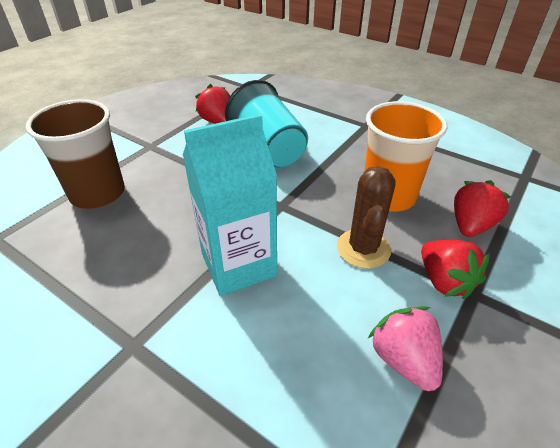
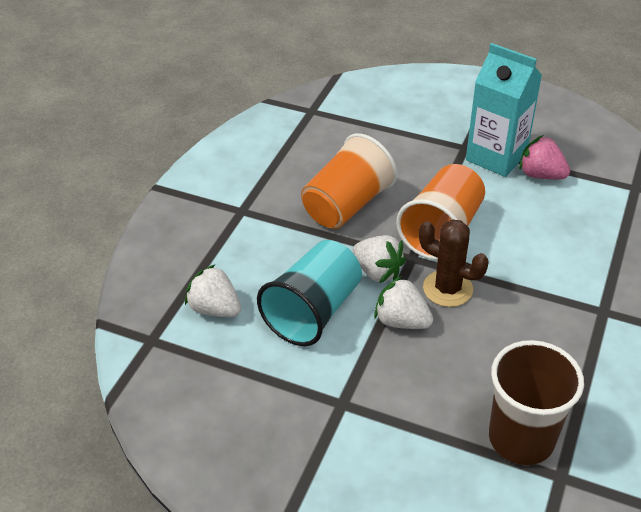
orange cup: 1 -> 2
red strawberry: 3 -> 0
white strawberry: 0 -> 3

